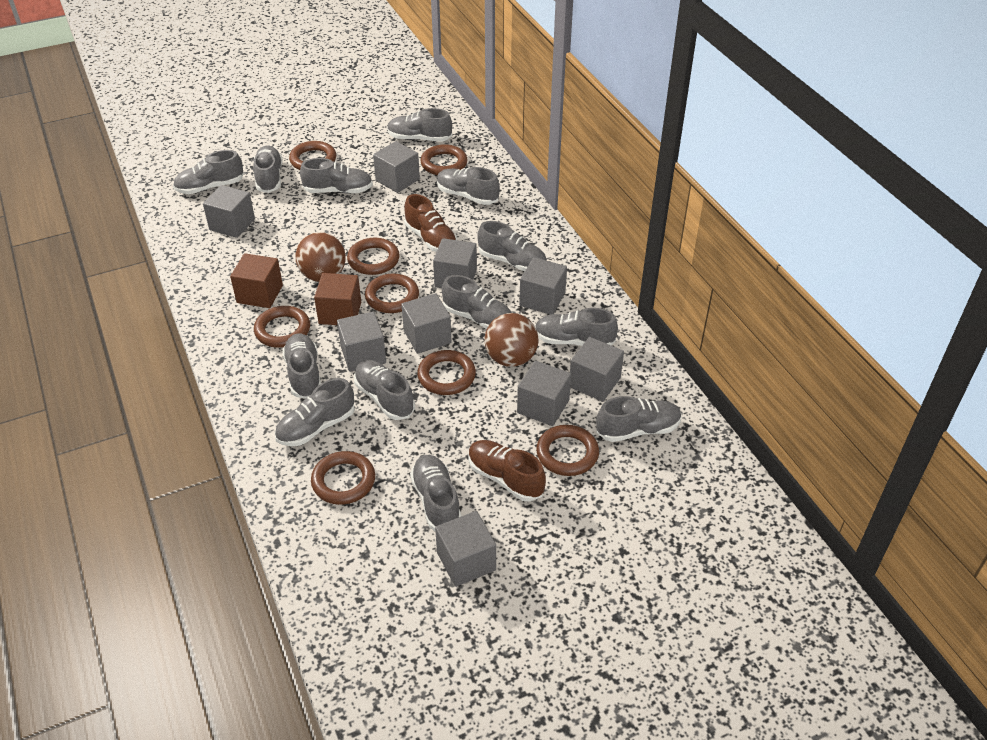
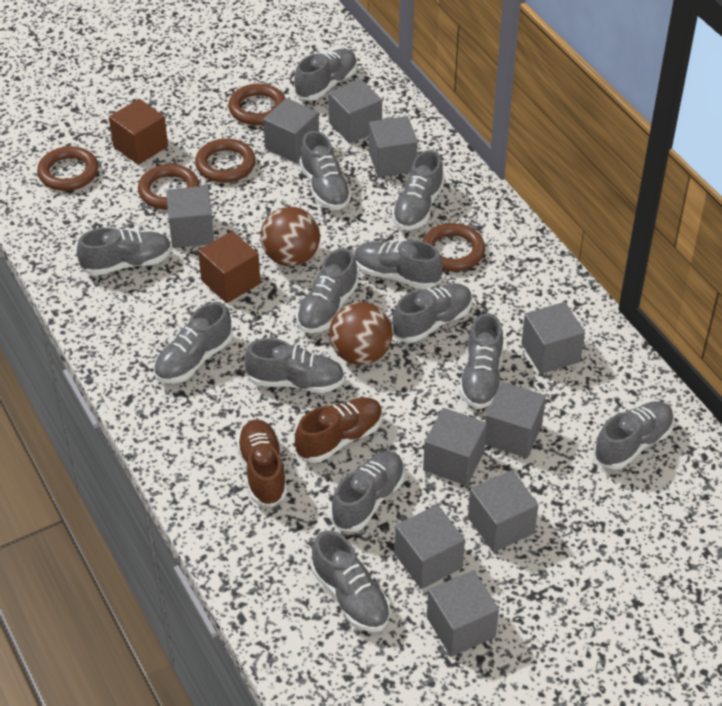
brown ring: 8 -> 5
grey cube: 9 -> 10

